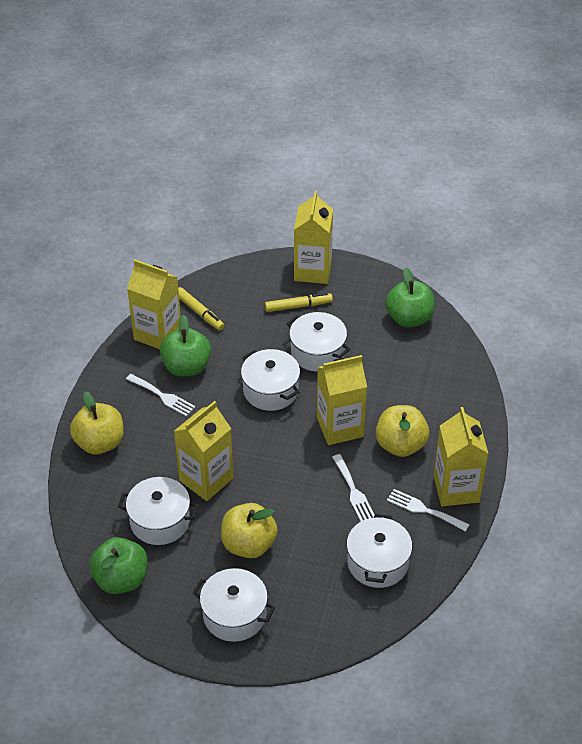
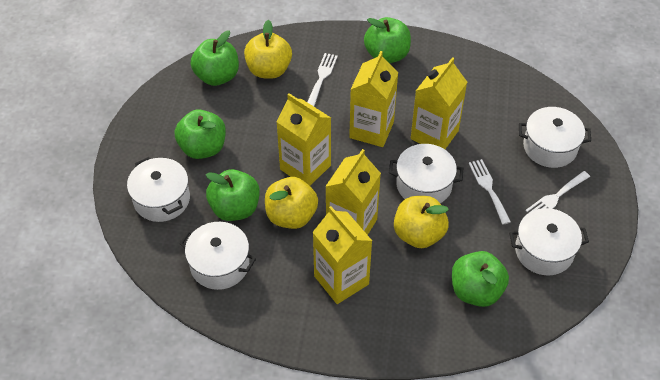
green apple: 3 -> 5
yellow marker: 2 -> 0

